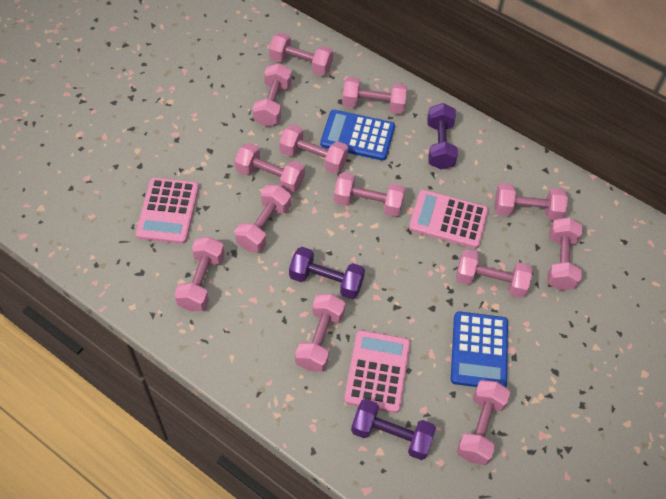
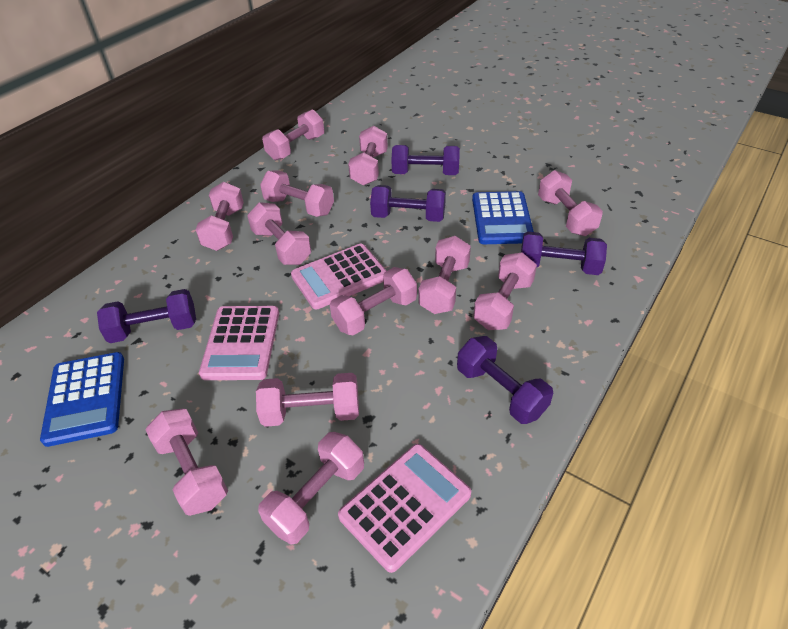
pink dumbbell: 13 -> 12
purple dumbbell: 3 -> 5

